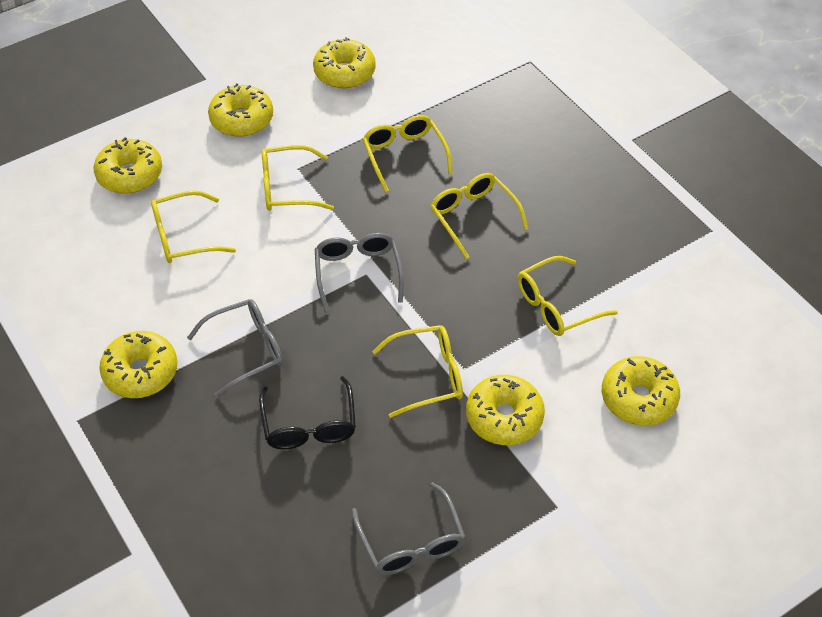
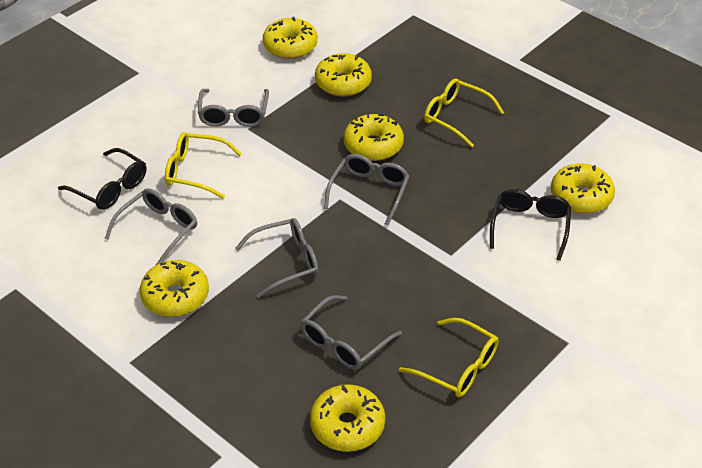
black glasses: 1 -> 2
grey glasses: 3 -> 5
yellow glasses: 6 -> 3

